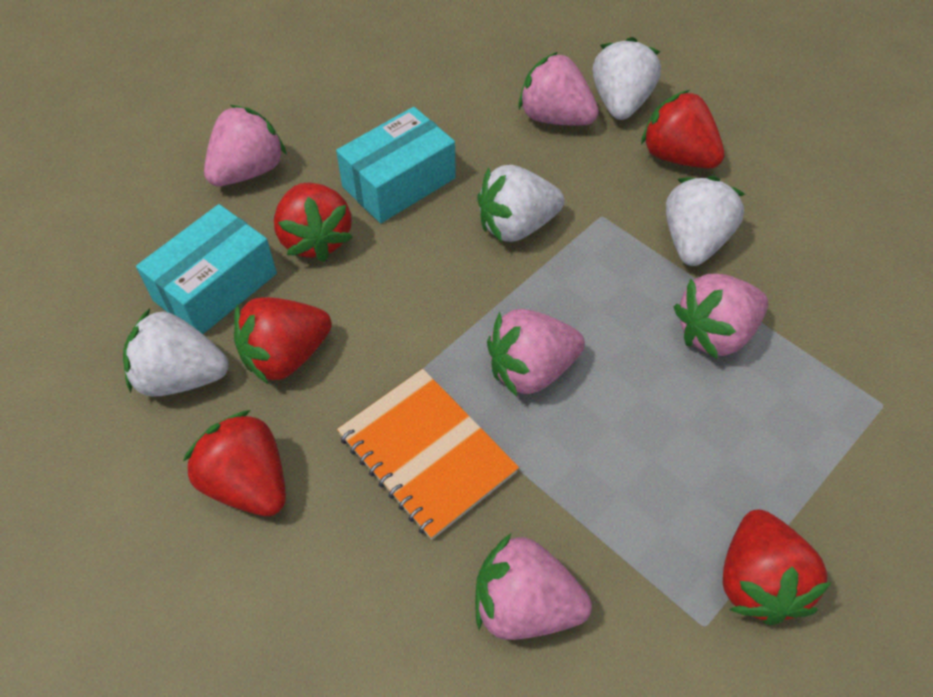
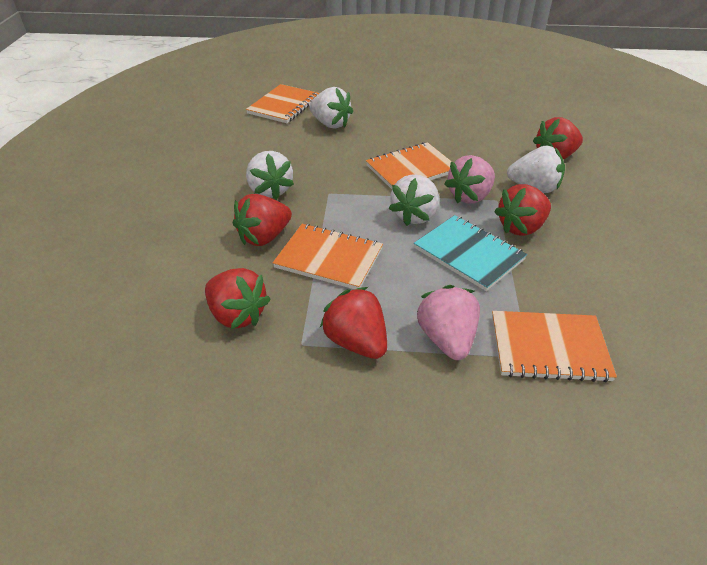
orange notebook: 1 -> 4
pink strawberry: 5 -> 2
turquoise box: 2 -> 0
turquoise notebook: 0 -> 1

